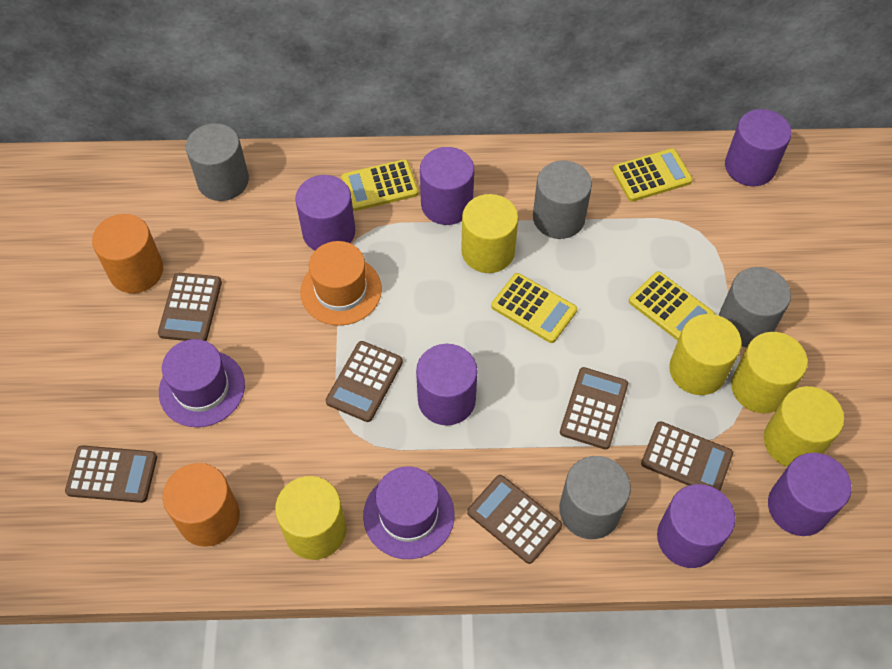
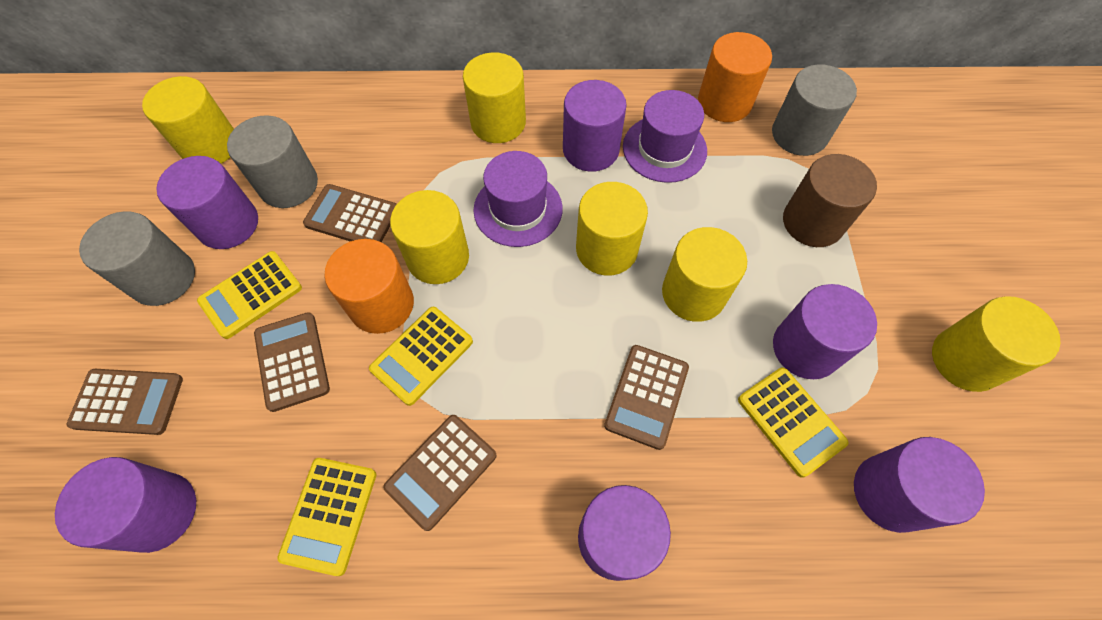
brown calculator: 6 -> 5
brown cylinder: 0 -> 1
grey cylinder: 4 -> 3
orange hat: 1 -> 0
yellow cylinder: 5 -> 6

